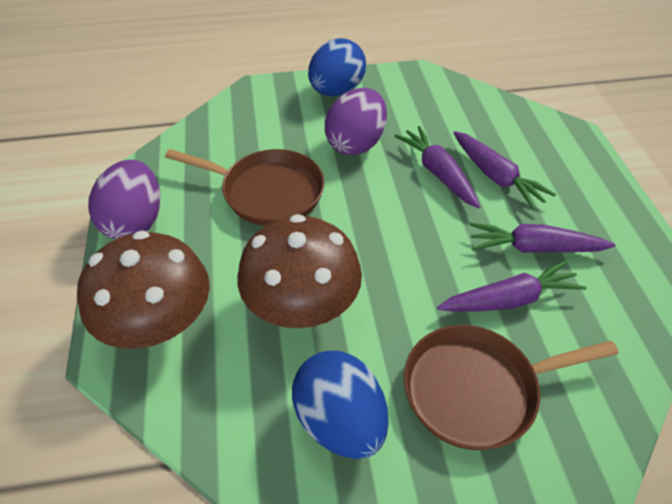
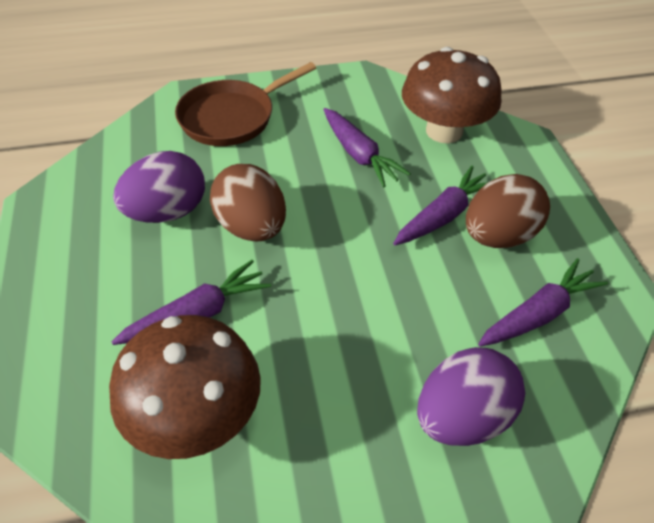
blue egg: 2 -> 0
brown egg: 0 -> 2
brown pan: 2 -> 1

